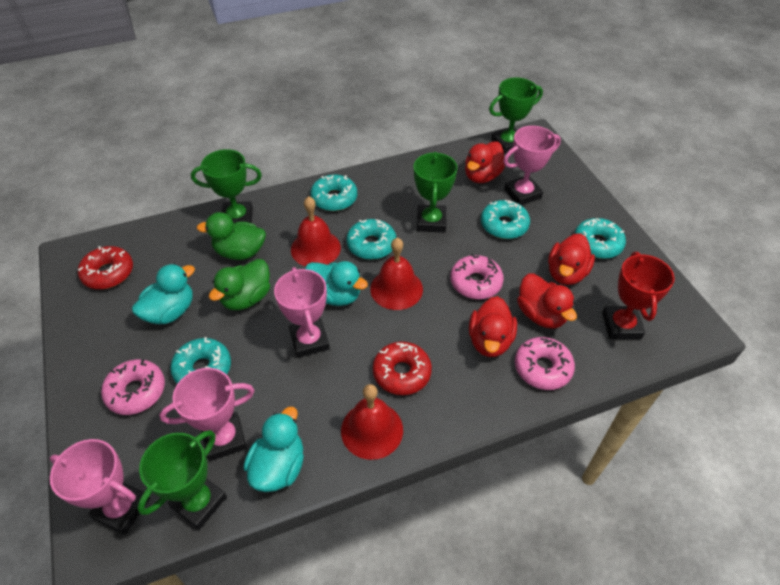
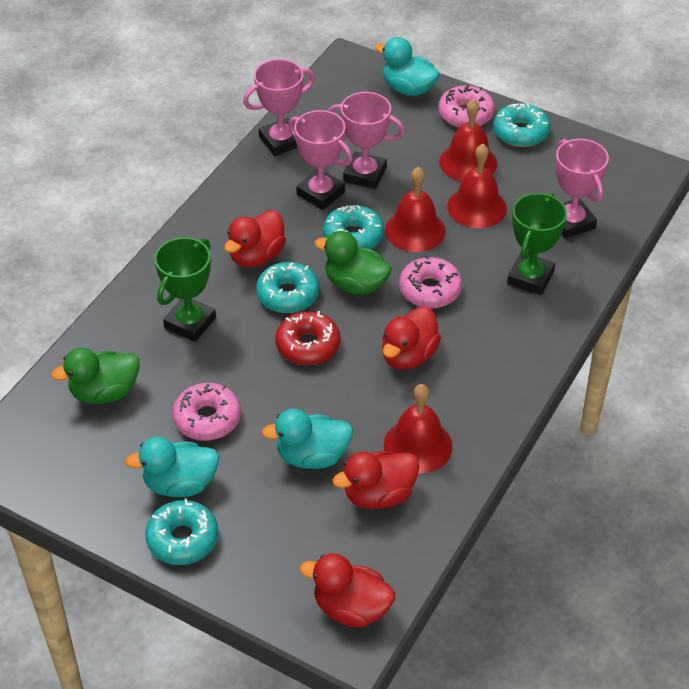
green trophy: 4 -> 2
red bell: 3 -> 4
red donut: 2 -> 1
red trophy: 1 -> 0
turquoise donut: 5 -> 4

